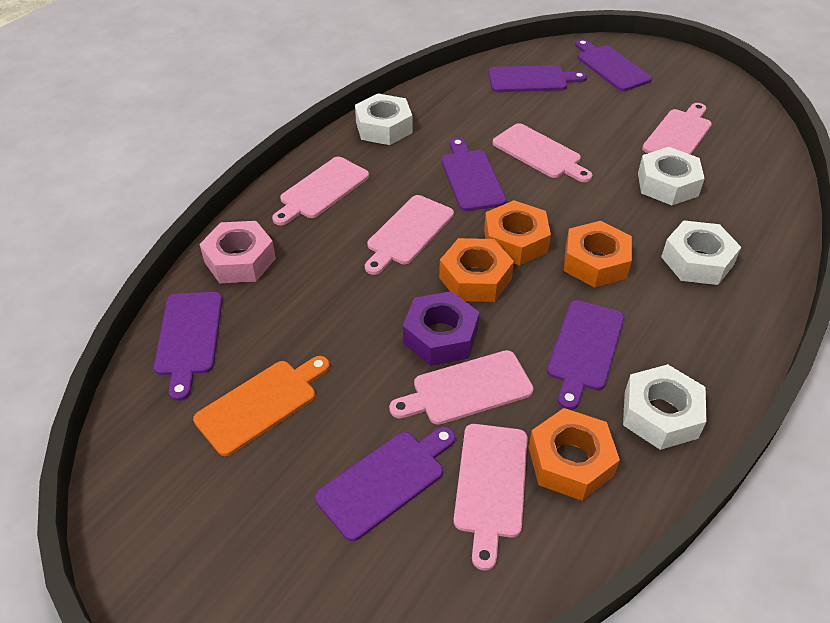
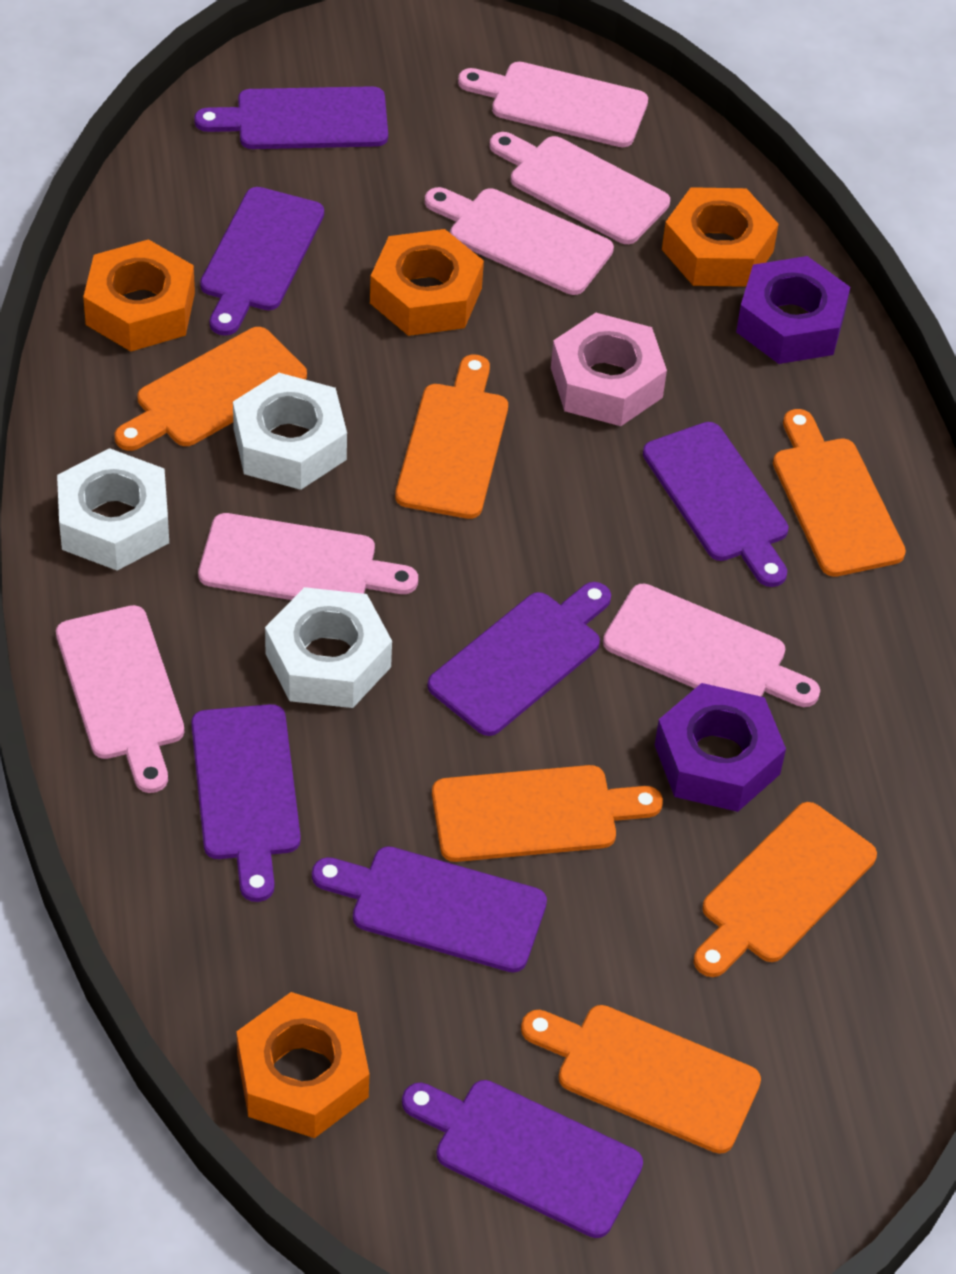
orange cutting board: 1 -> 6
purple cutting board: 6 -> 7
purple nut: 1 -> 2
white nut: 4 -> 3

